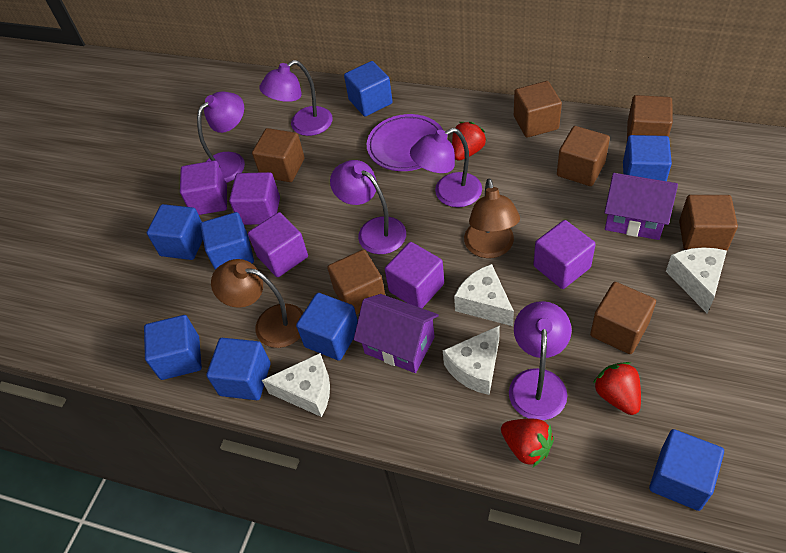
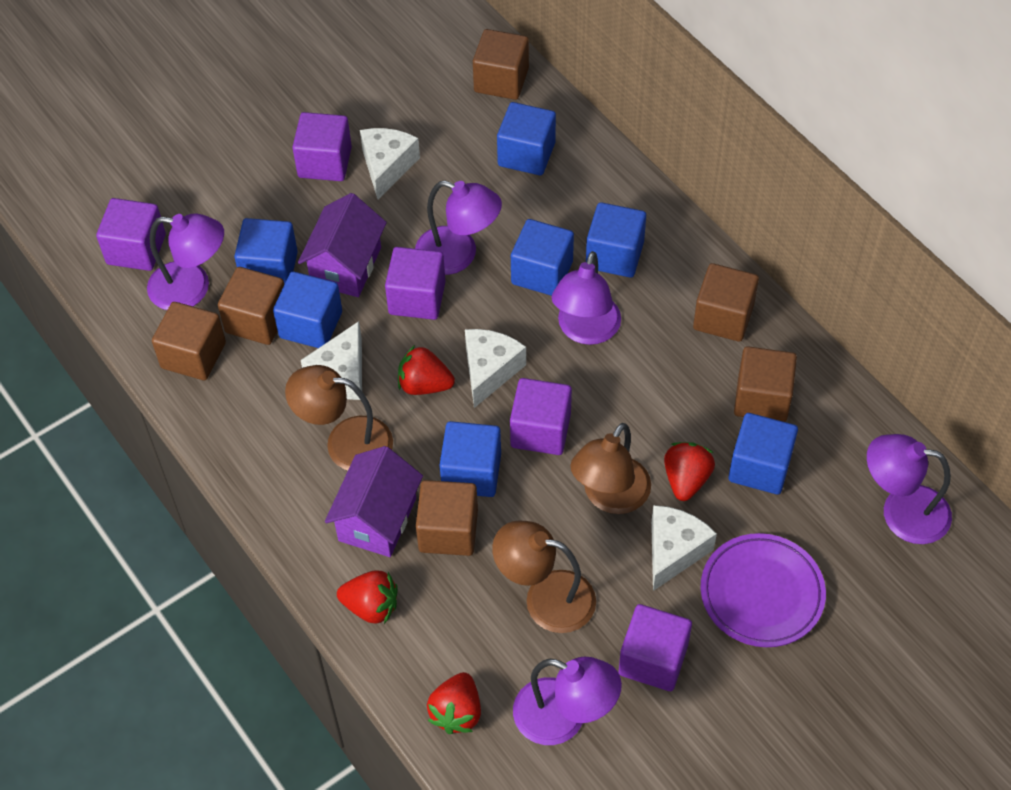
blue cube: 8 -> 7
brown cube: 7 -> 6
brown lamp: 2 -> 3
red strawberry: 3 -> 4

